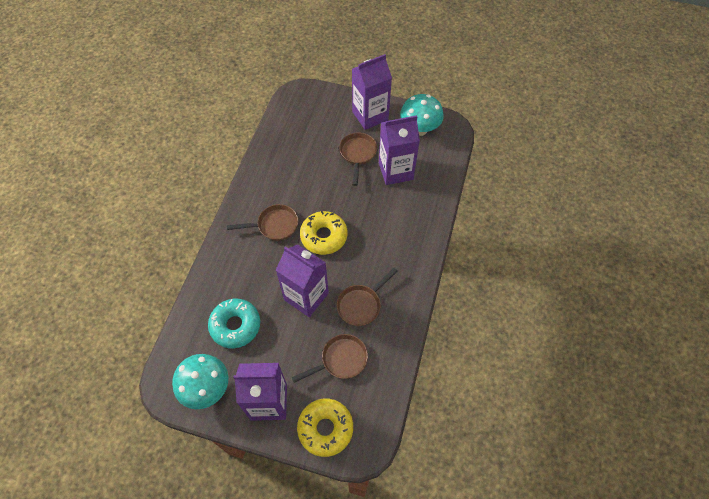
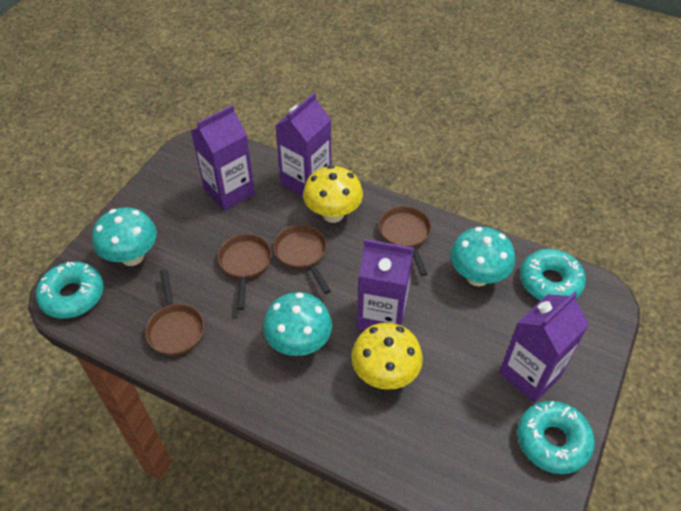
turquoise donut: 1 -> 3
turquoise mushroom: 2 -> 3
yellow donut: 2 -> 0
yellow mushroom: 0 -> 2

